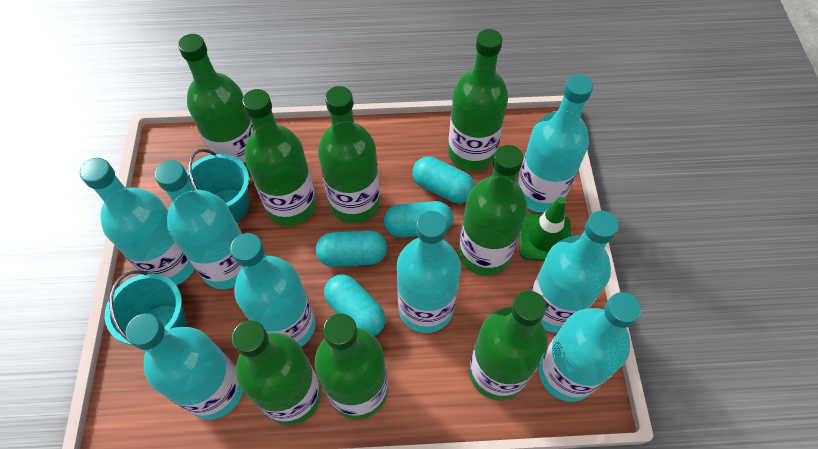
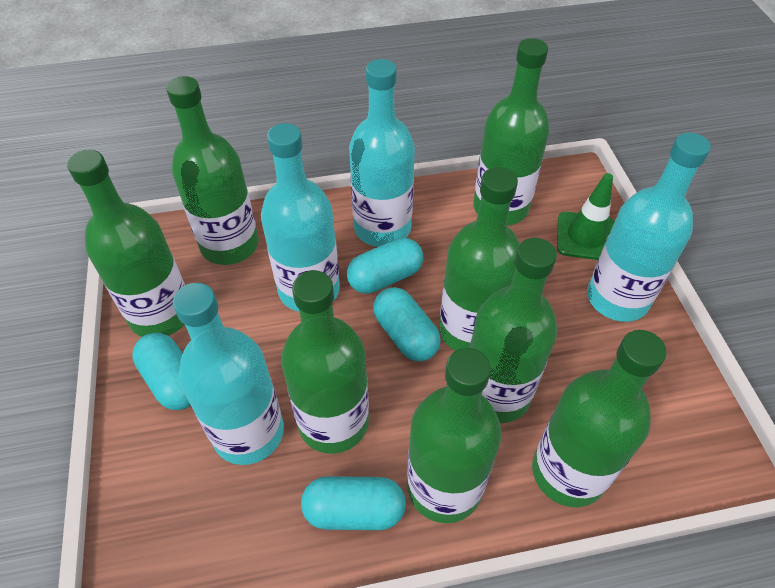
turquoise bottle: 8 -> 4
turquoise bucket: 2 -> 0

